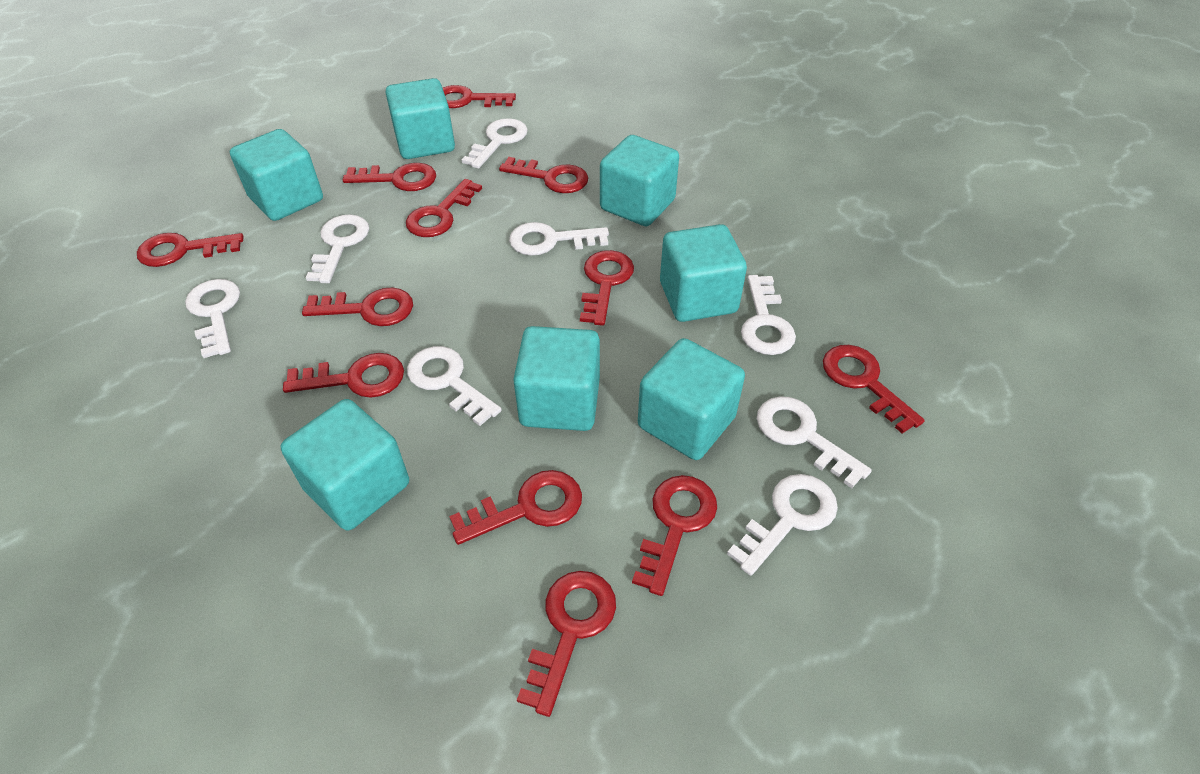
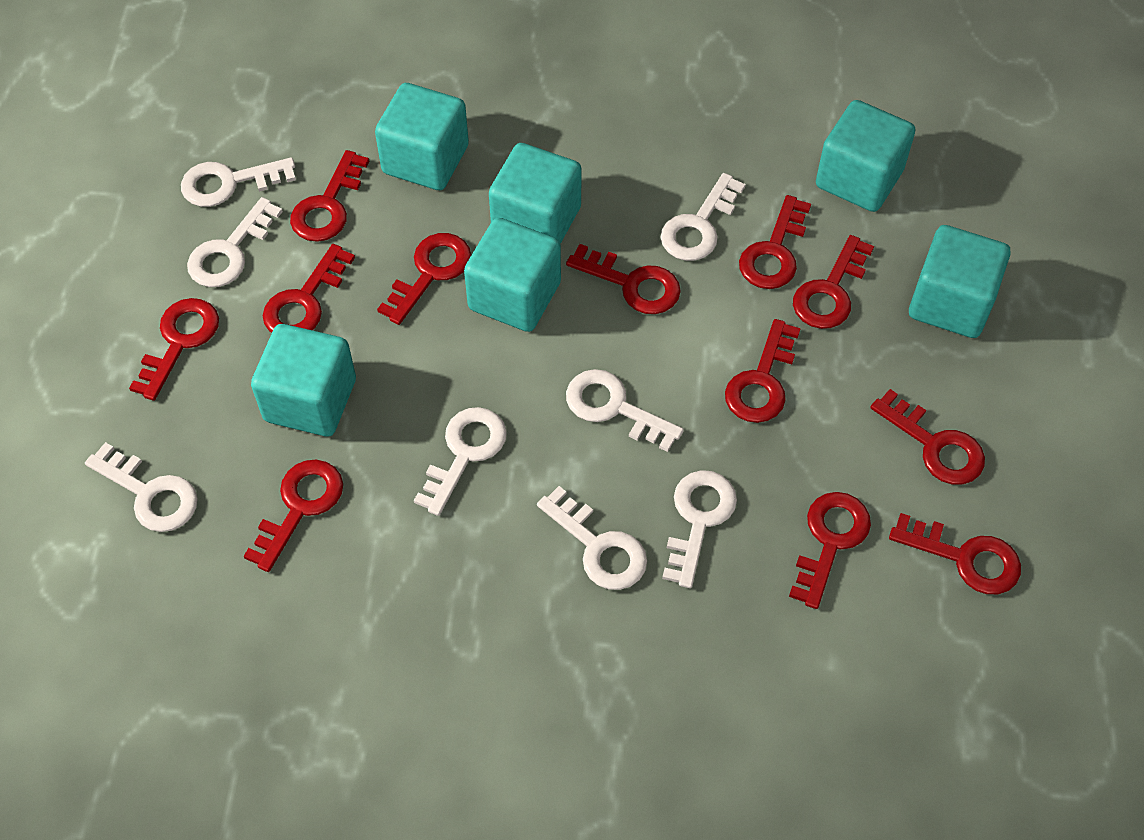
turquoise cube: 7 -> 6

